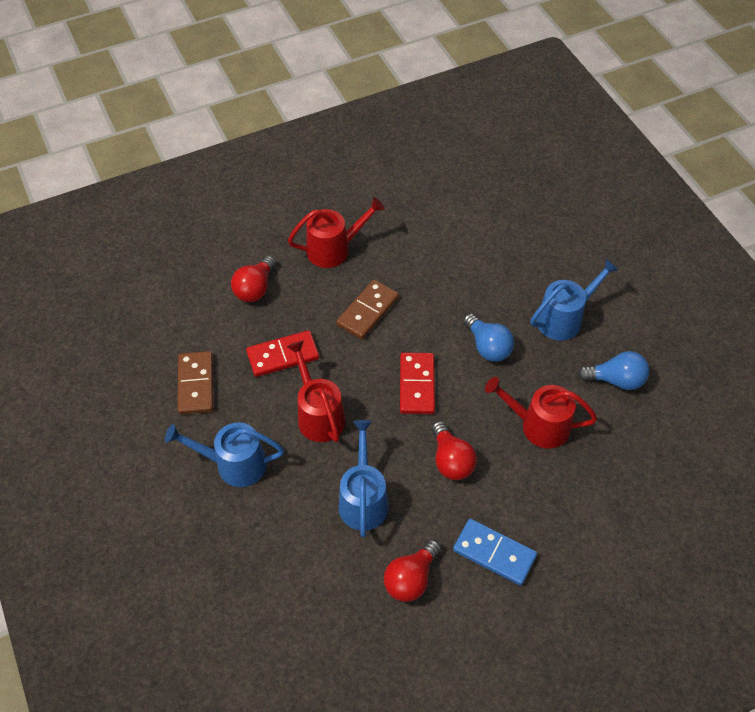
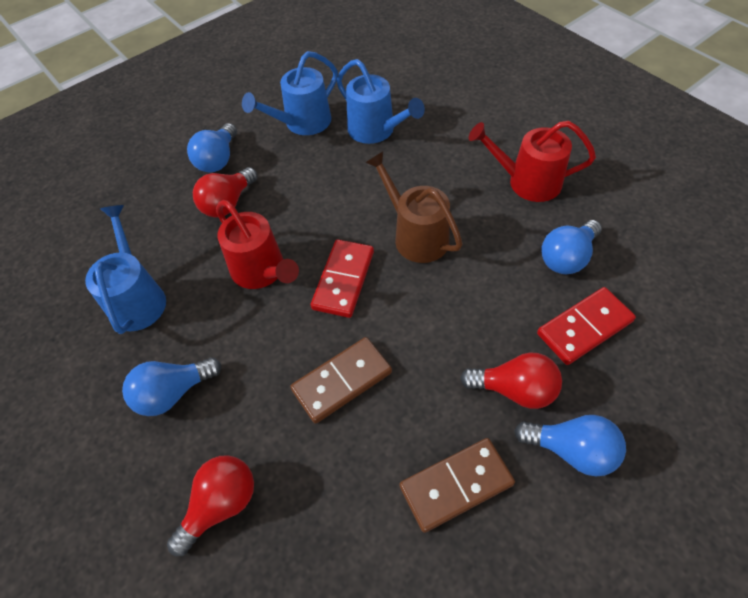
blue domino: 1 -> 0
blue light bulb: 2 -> 4
brown watering can: 0 -> 1
red watering can: 3 -> 2

